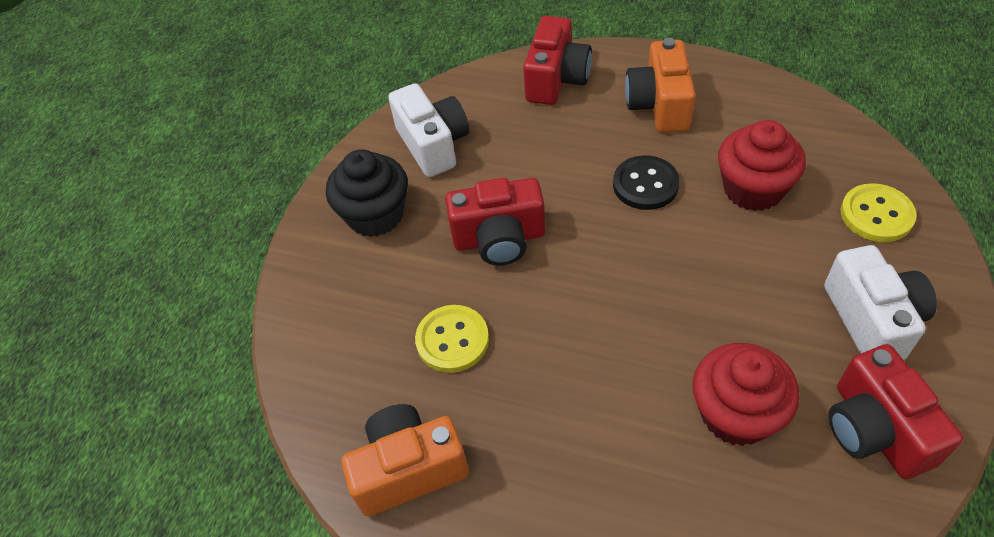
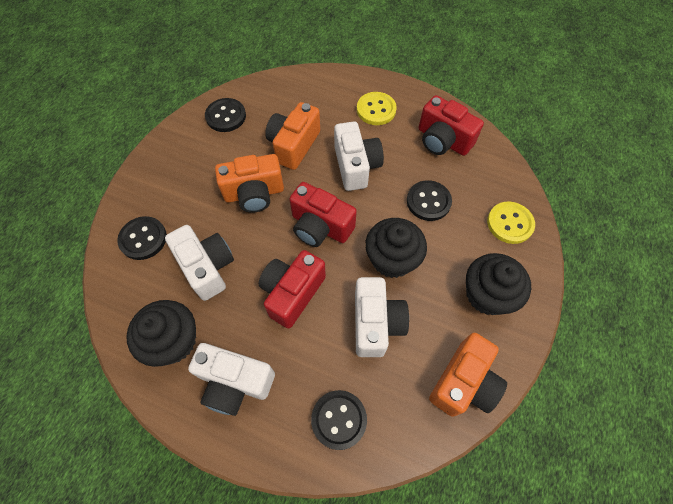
black button: 1 -> 4
black cupcake: 1 -> 3
orange camera: 2 -> 3
red cupcake: 2 -> 0
white camera: 2 -> 4

